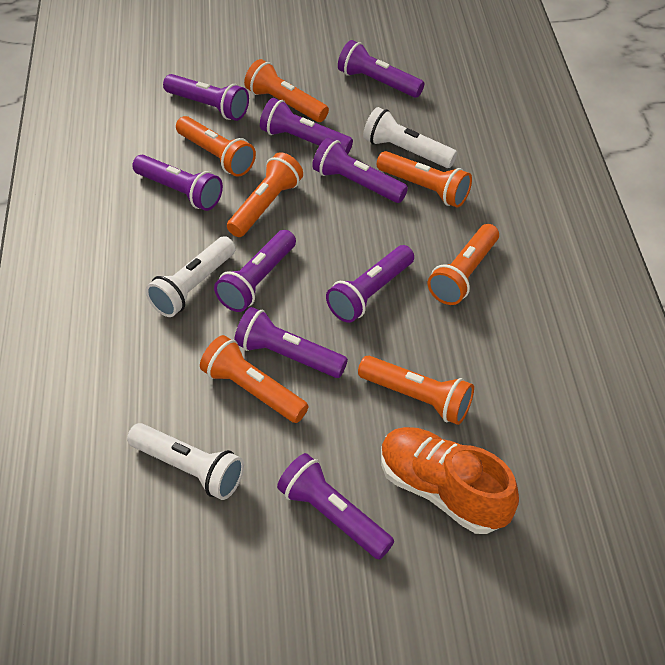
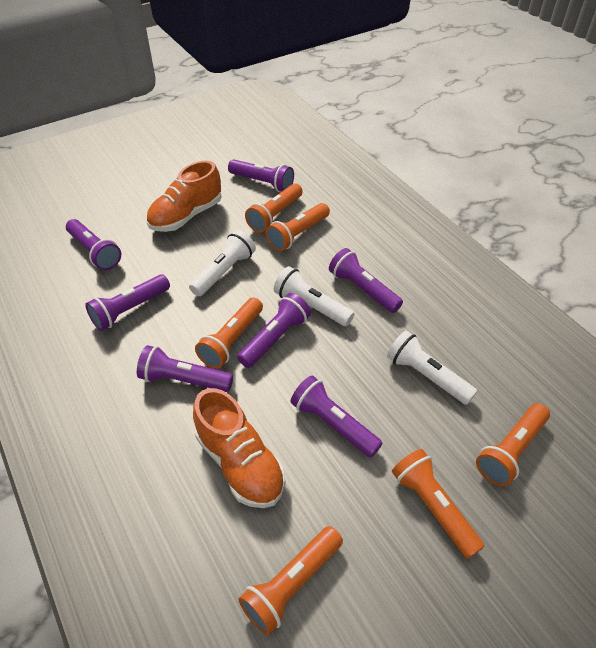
orange flashlight: 7 -> 6
orange shoe: 1 -> 2
purple flashlight: 9 -> 7

